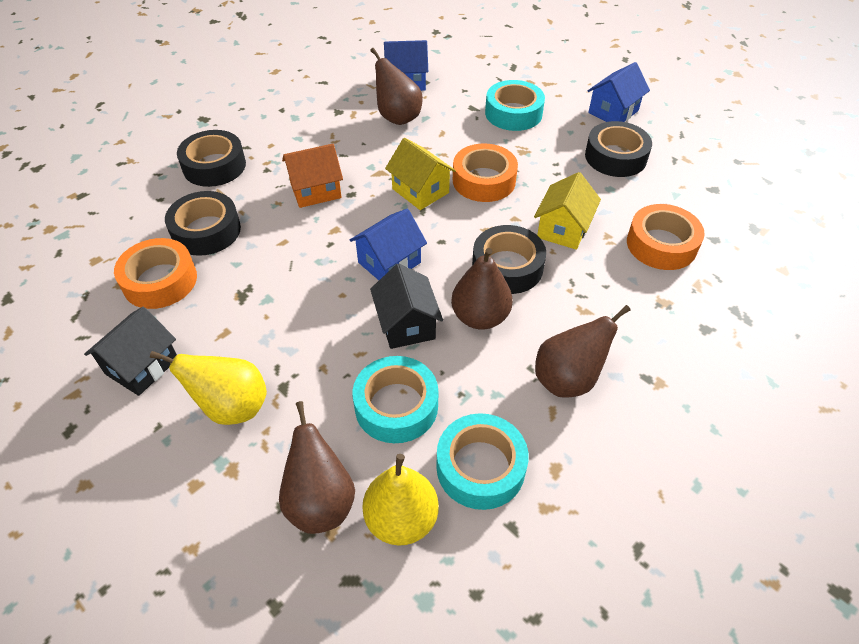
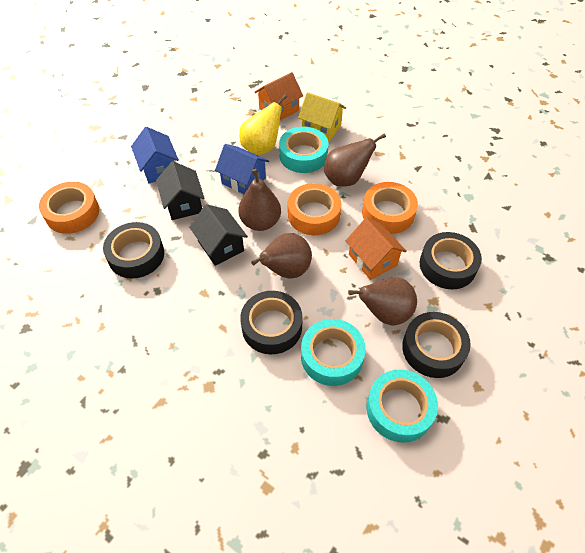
blue house: 3 -> 2
orange house: 1 -> 2
yellow house: 2 -> 1
yellow pear: 2 -> 1

